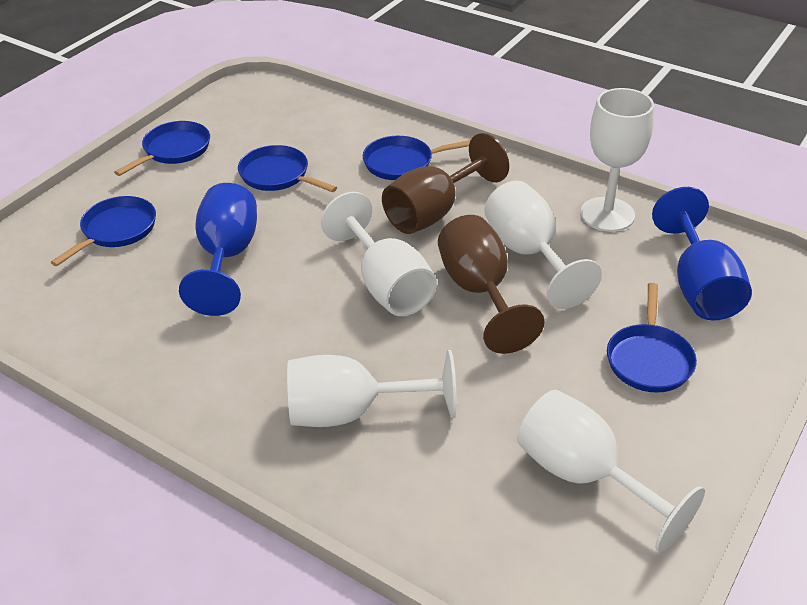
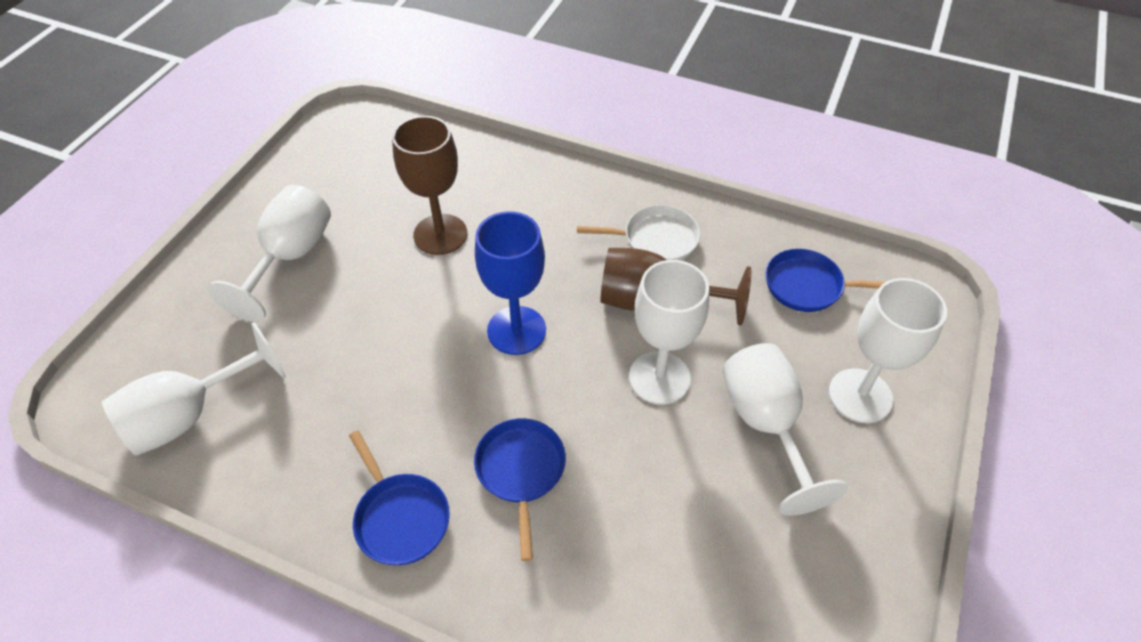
blue goblet: 2 -> 1
blue pan: 5 -> 3
white pan: 0 -> 1

